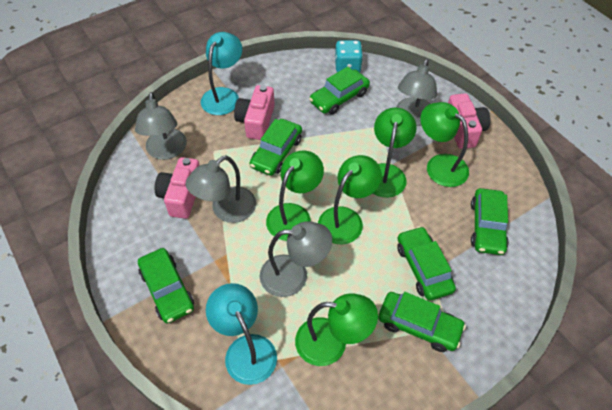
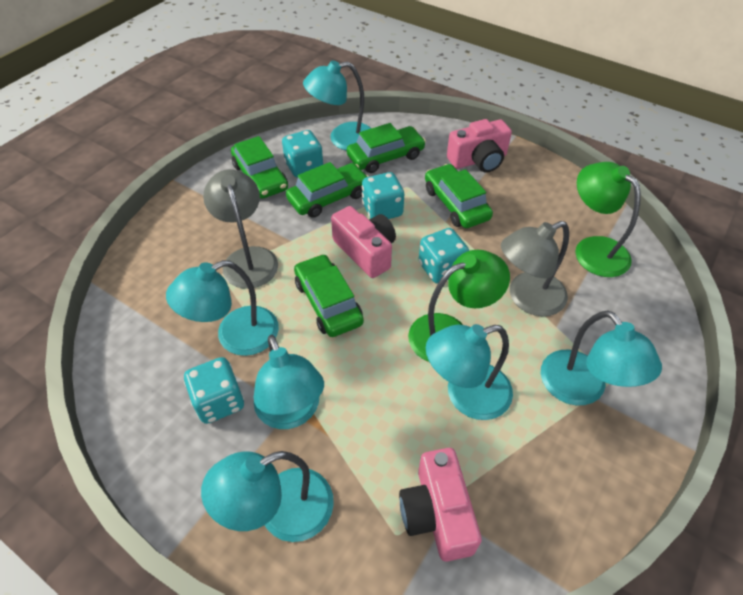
green car: 6 -> 5
green lamp: 5 -> 2
grey lamp: 4 -> 2
turquoise dice: 1 -> 4
turquoise lamp: 2 -> 6

